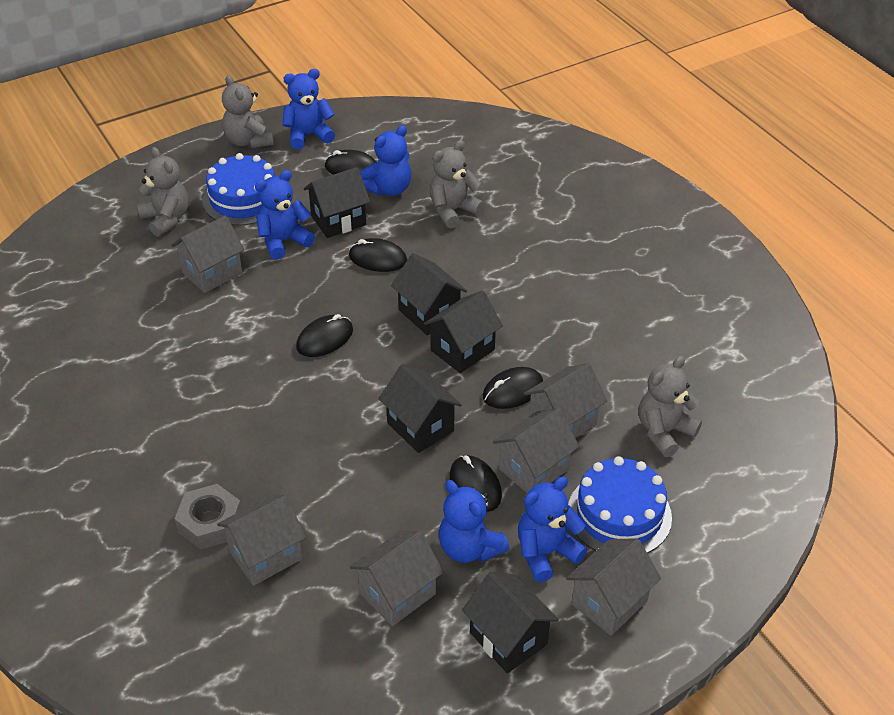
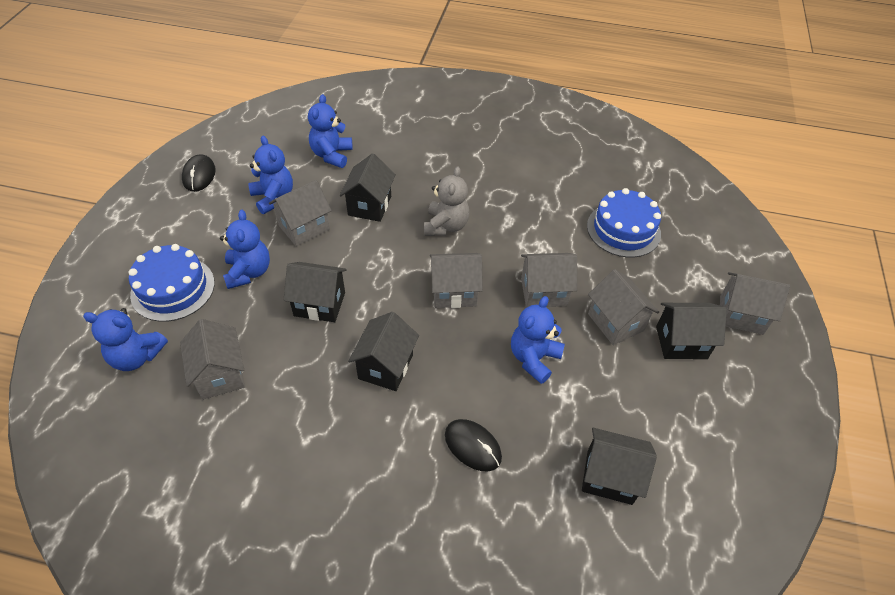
black mouse: 5 -> 2
grey nut: 1 -> 0
grey teddy bear: 4 -> 1

